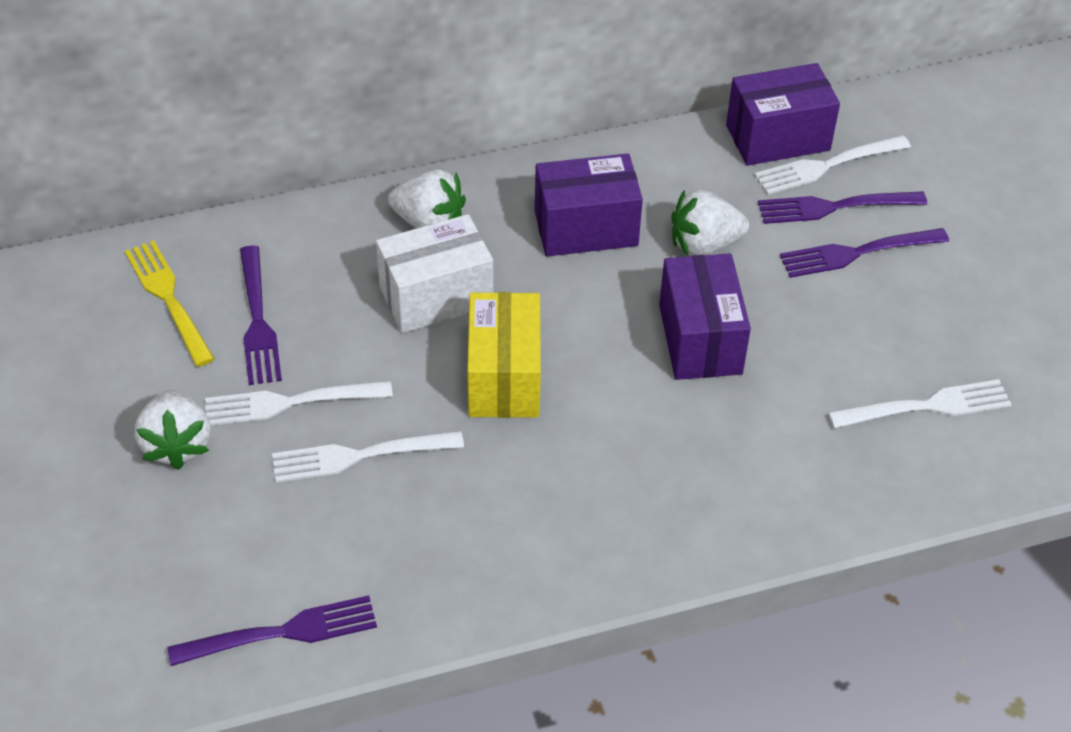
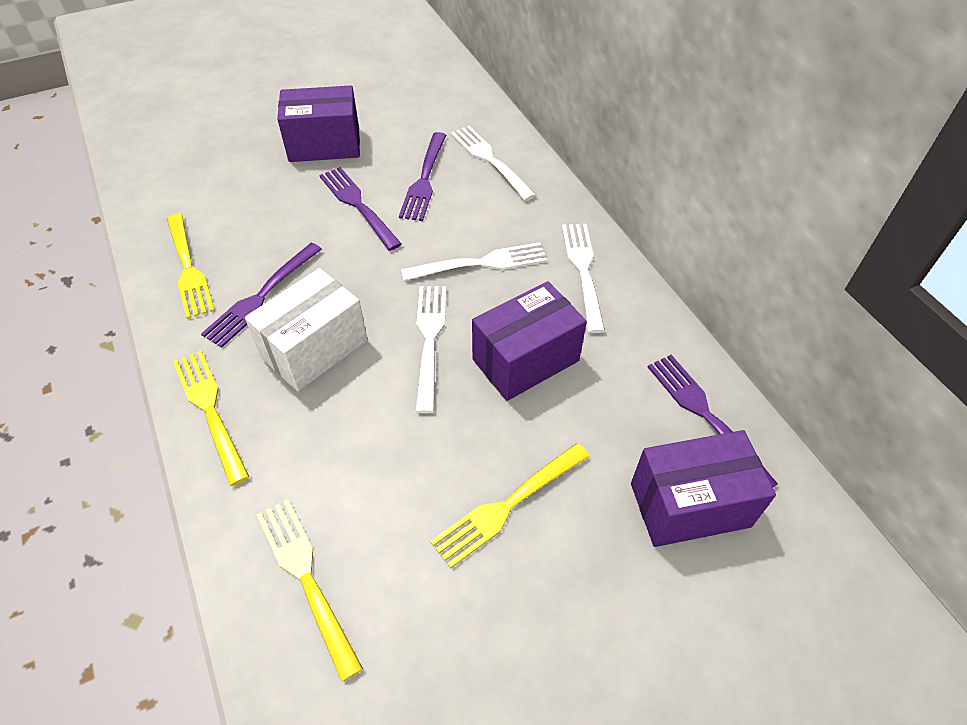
white strawberry: 3 -> 0
yellow box: 1 -> 0
yellow fork: 1 -> 4

